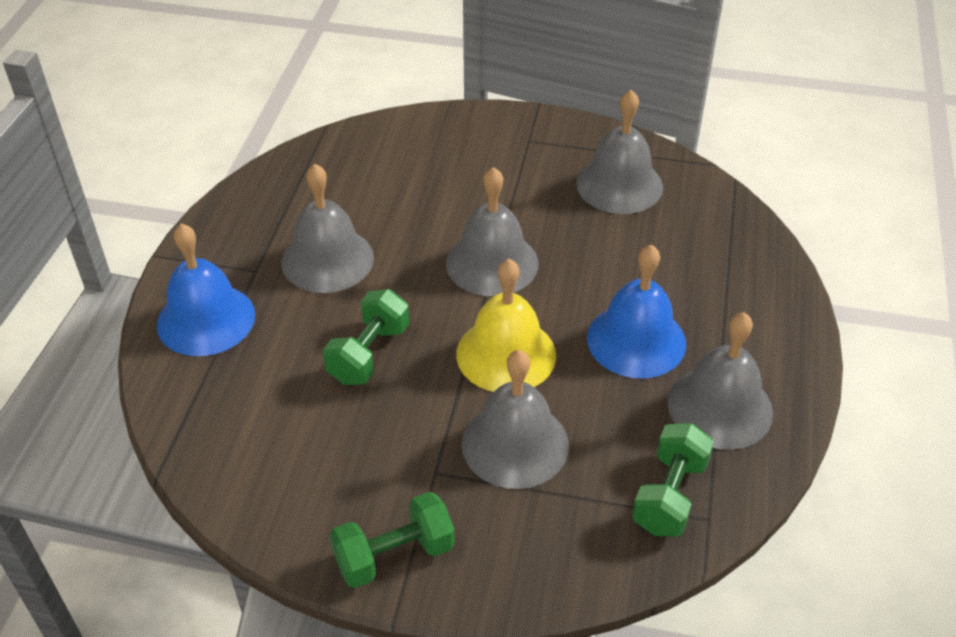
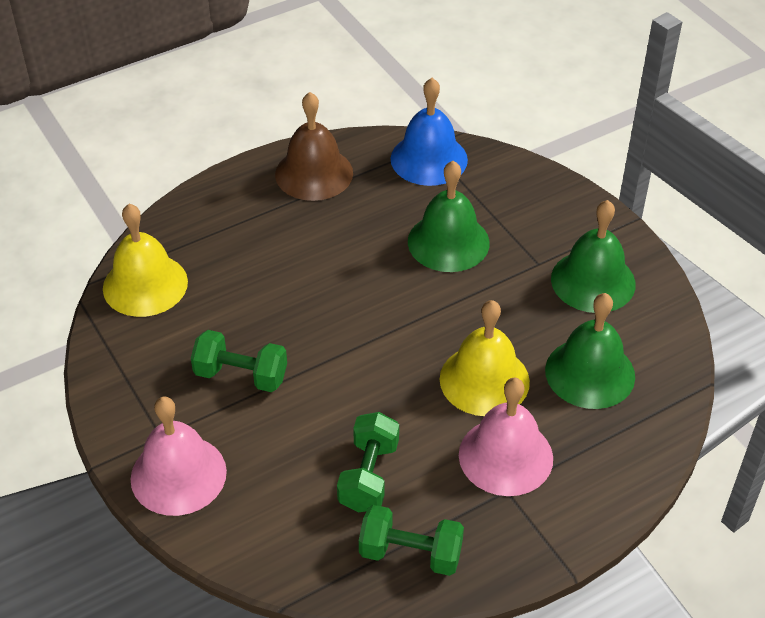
blue bell: 2 -> 1
brown bell: 0 -> 1
green bell: 0 -> 3
grey bell: 5 -> 0
pink bell: 0 -> 2
yellow bell: 1 -> 2

